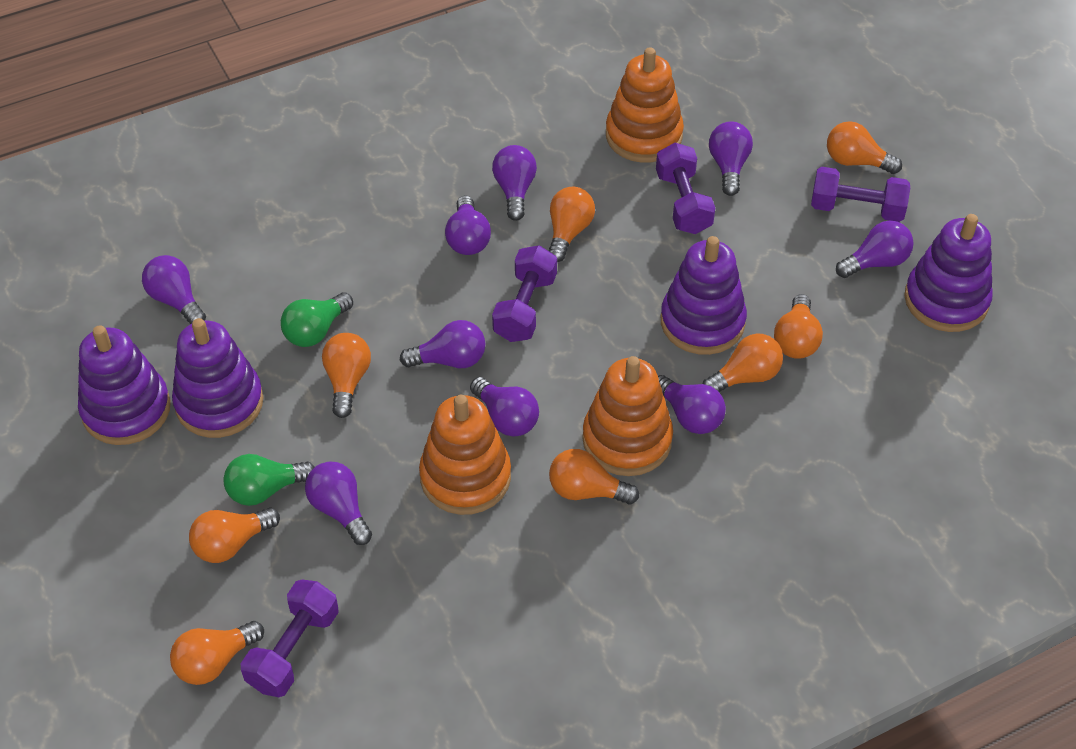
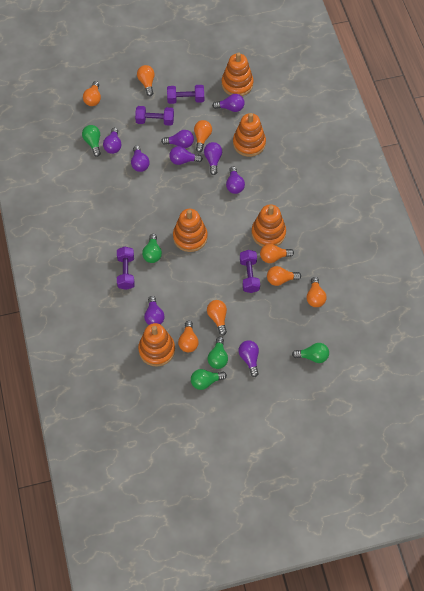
green light bulb: 2 -> 5
orange stacking toy: 3 -> 5
purple stacking toy: 4 -> 0

